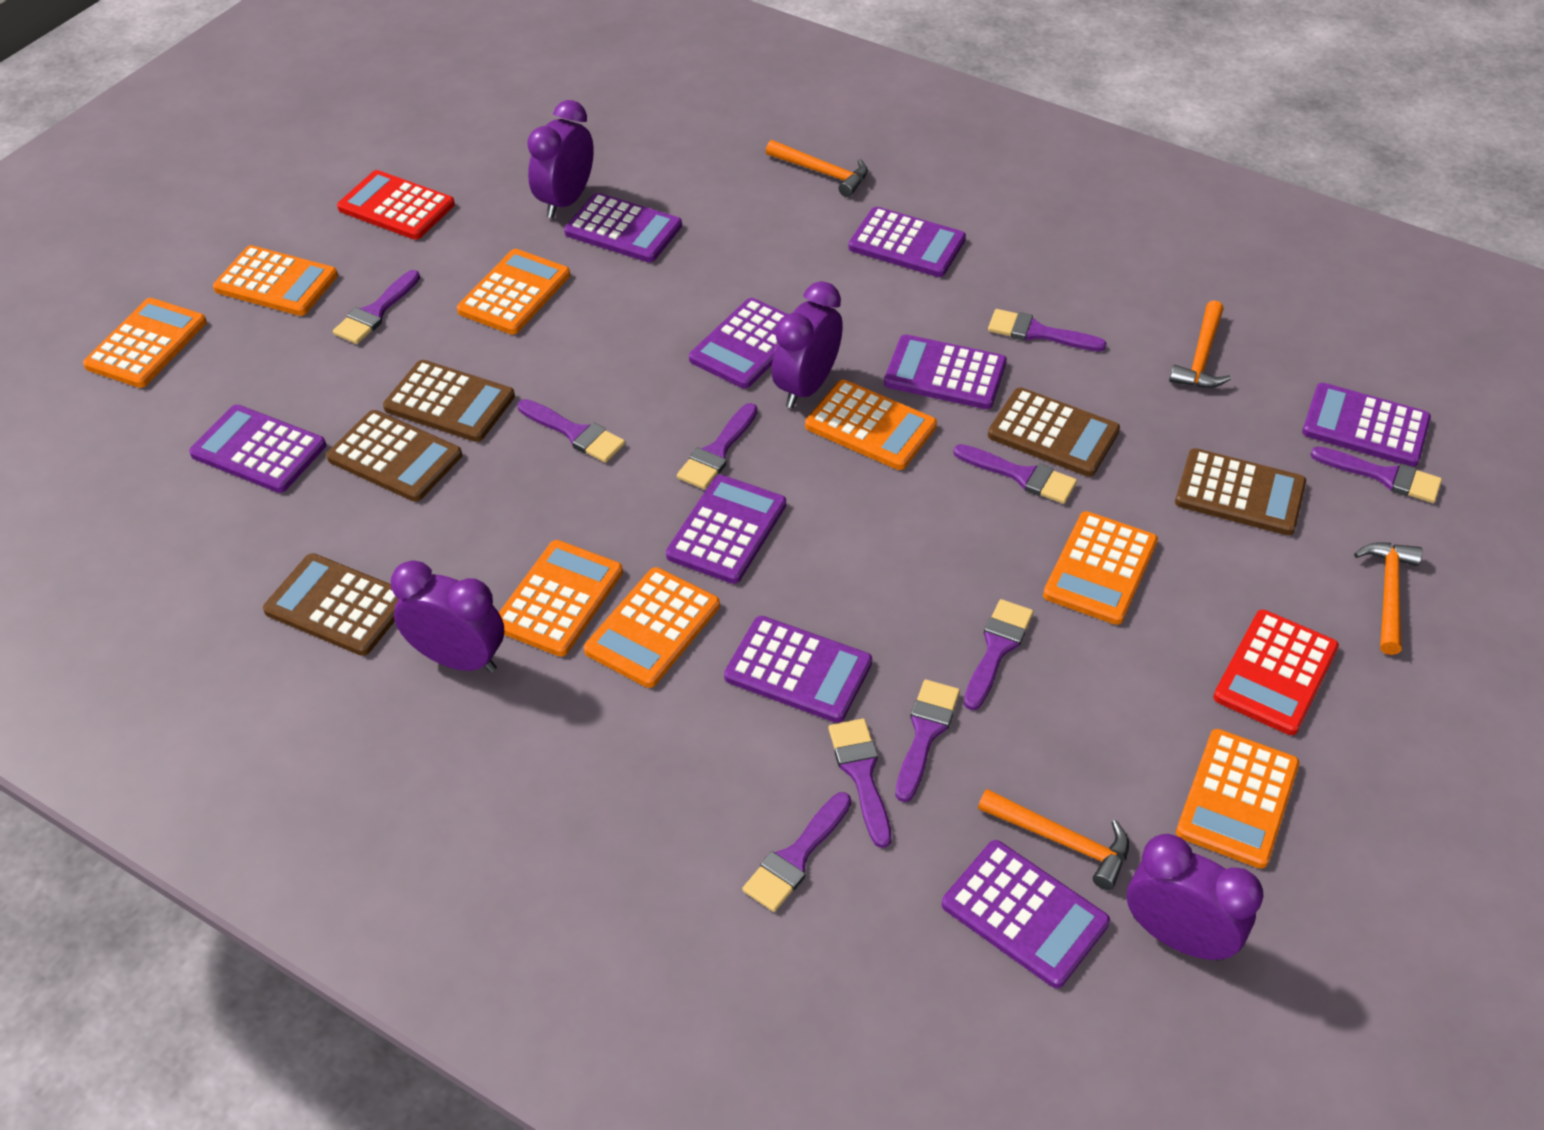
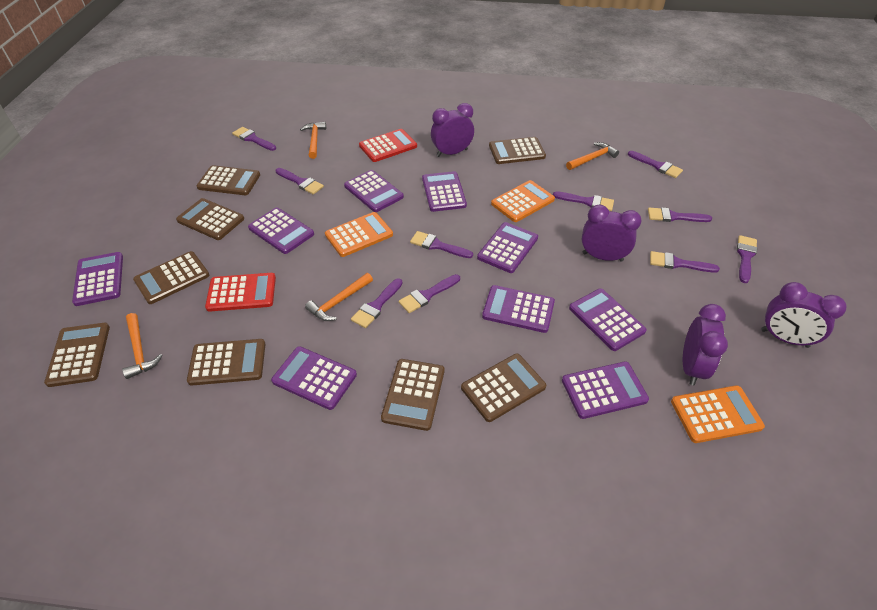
brown calculator: 5 -> 8
orange calculator: 8 -> 3

